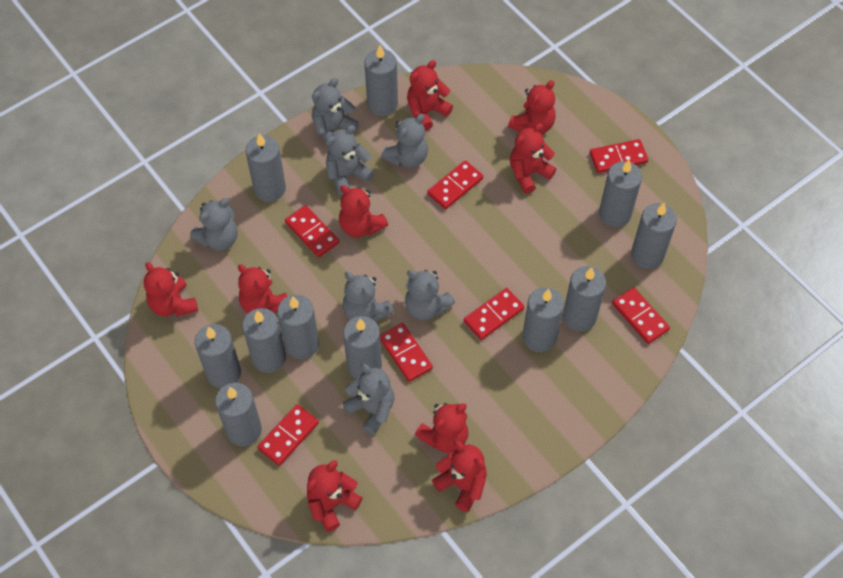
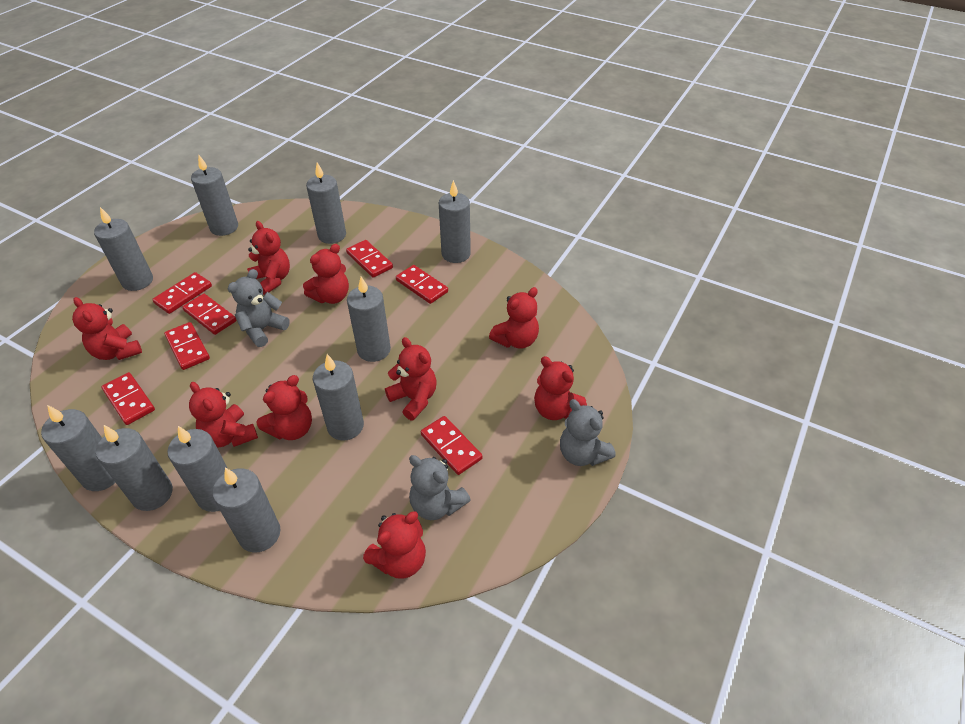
grey candle: 11 -> 10
grey teddy bear: 7 -> 3

